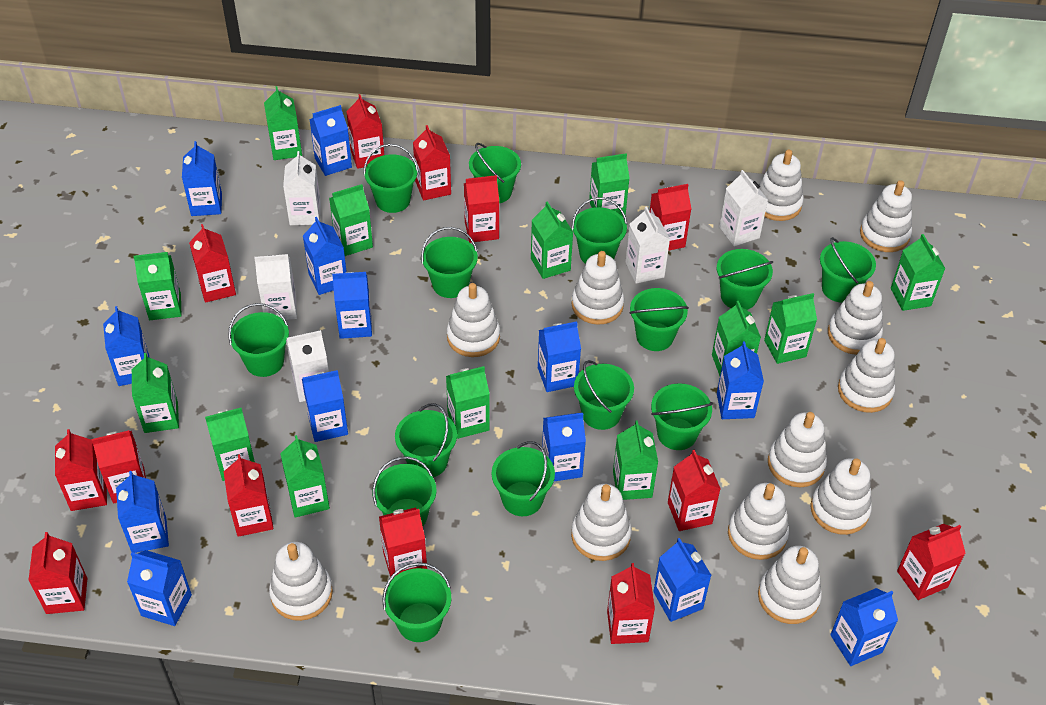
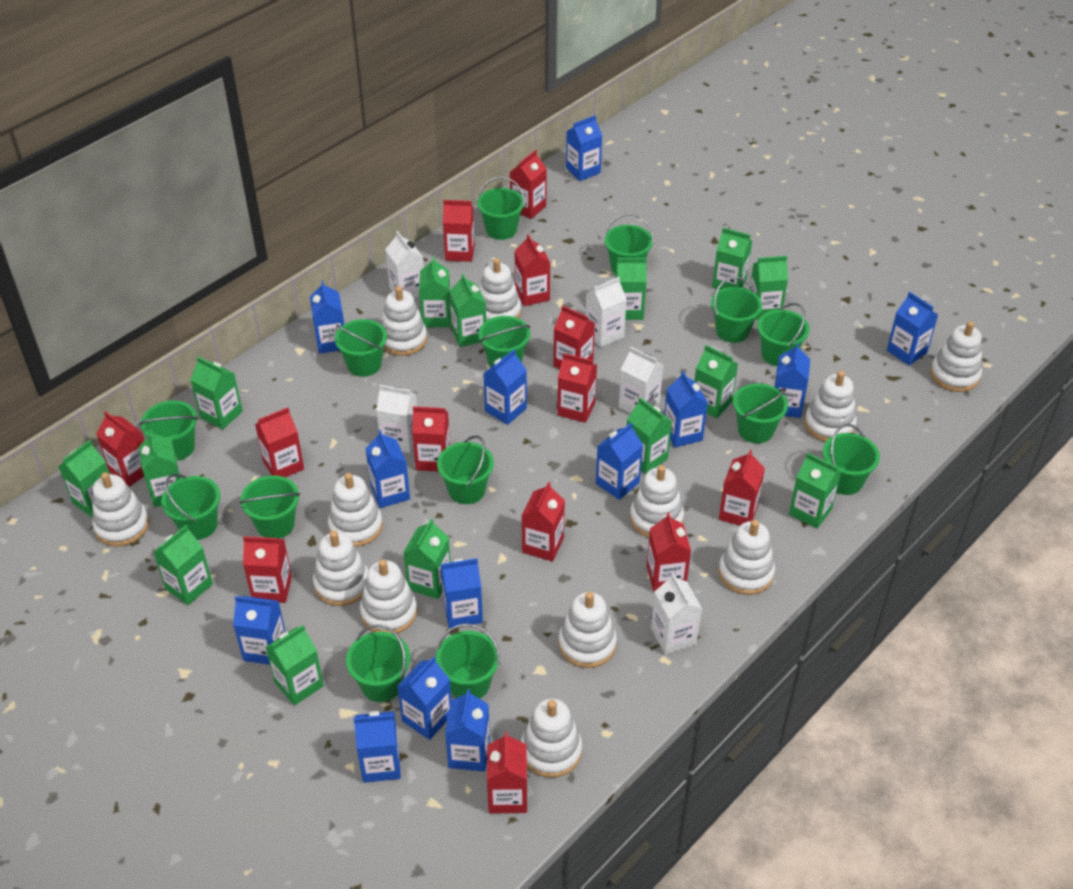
green carton: 13 -> 14

